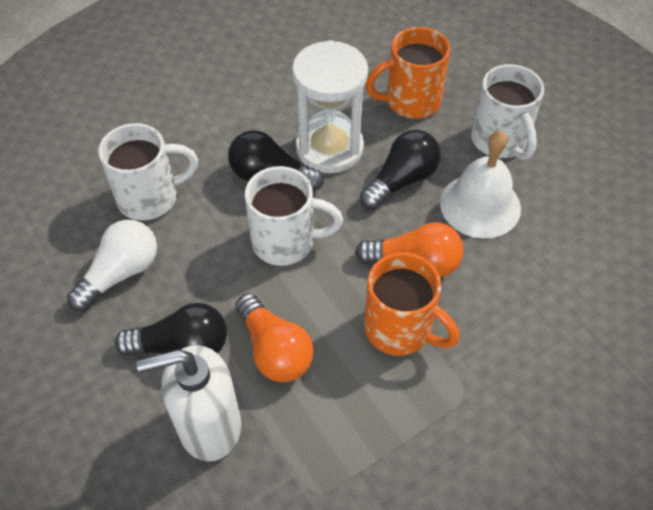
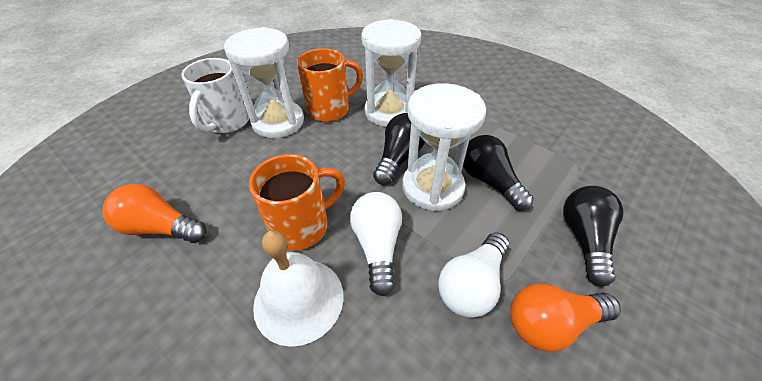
white hourglass: 1 -> 3
white light bulb: 1 -> 2
white mug: 3 -> 1
white soap dispenser: 1 -> 0

